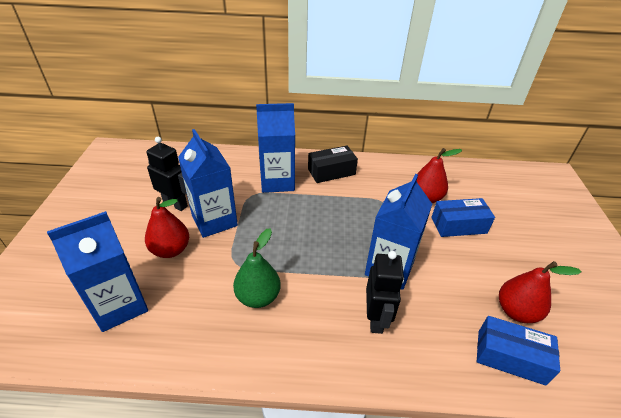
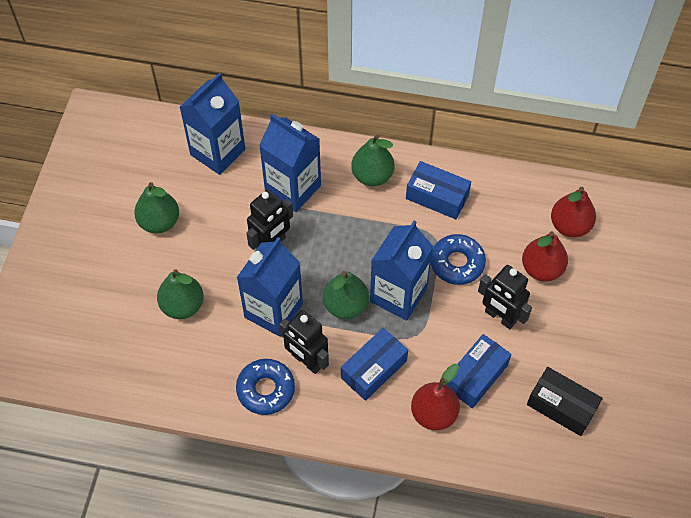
black robot: 2 -> 3
blue box: 2 -> 3
blue donut: 0 -> 2
green pear: 1 -> 4

